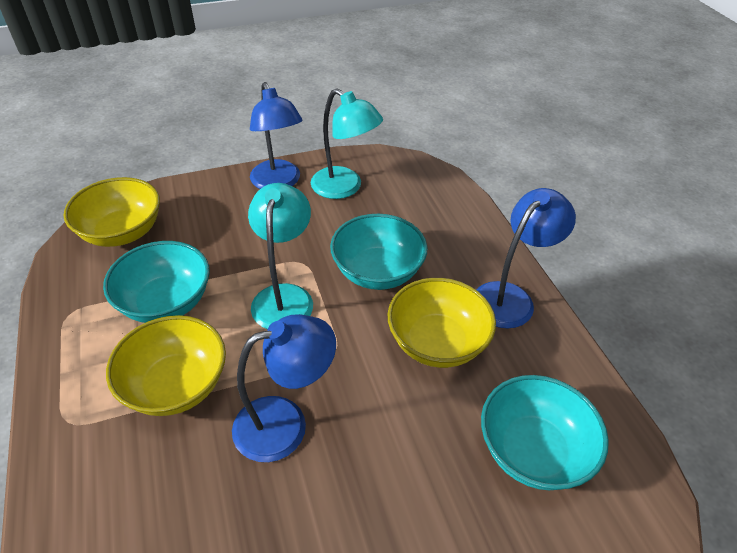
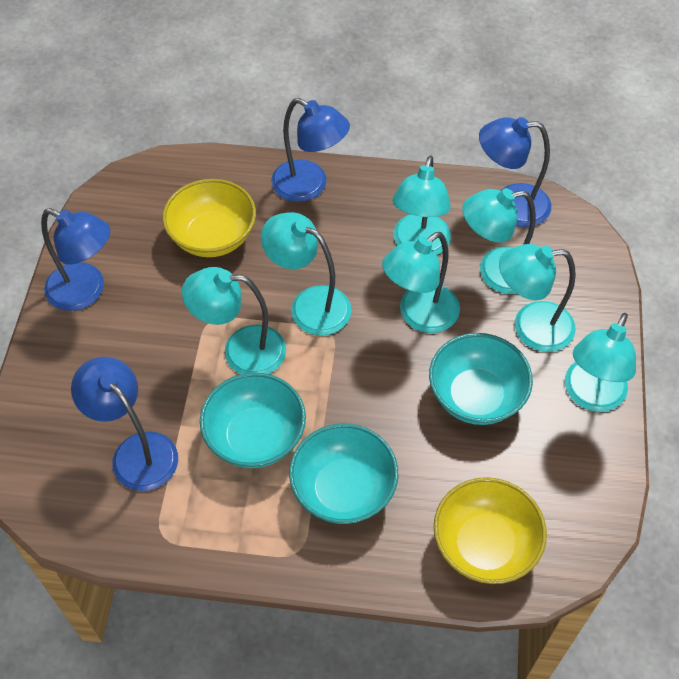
blue lamp: 3 -> 4
turquoise lamp: 2 -> 7
yellow bowl: 3 -> 2

